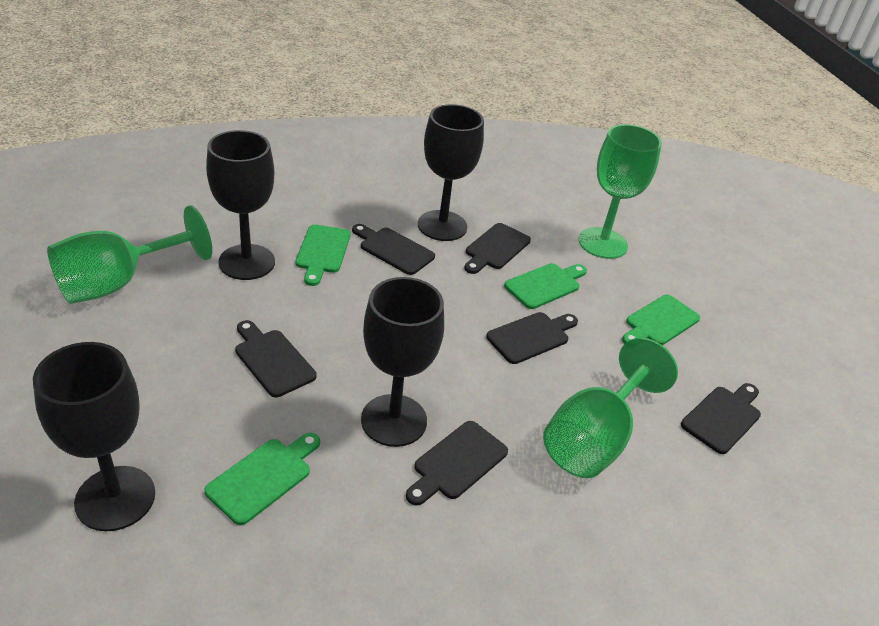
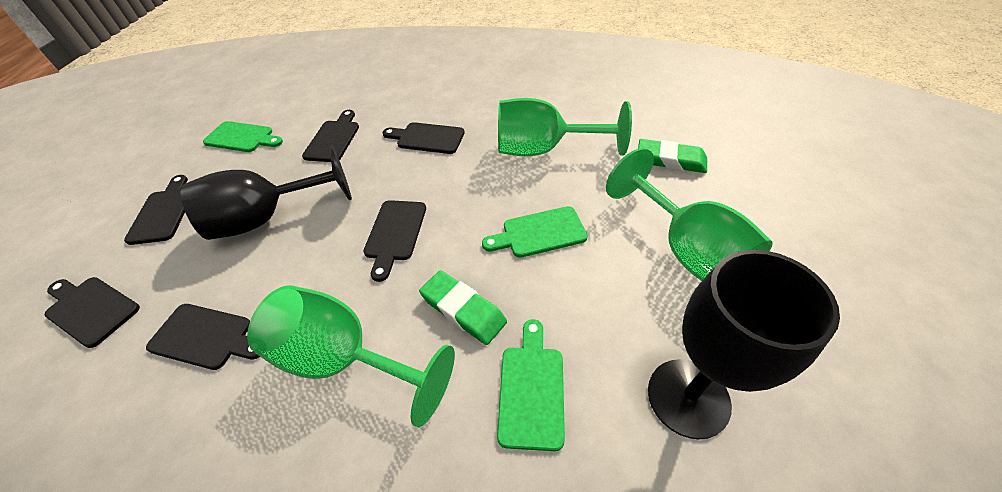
black goblet: 4 -> 2
green cutting board: 4 -> 3
green eraser: 0 -> 2

